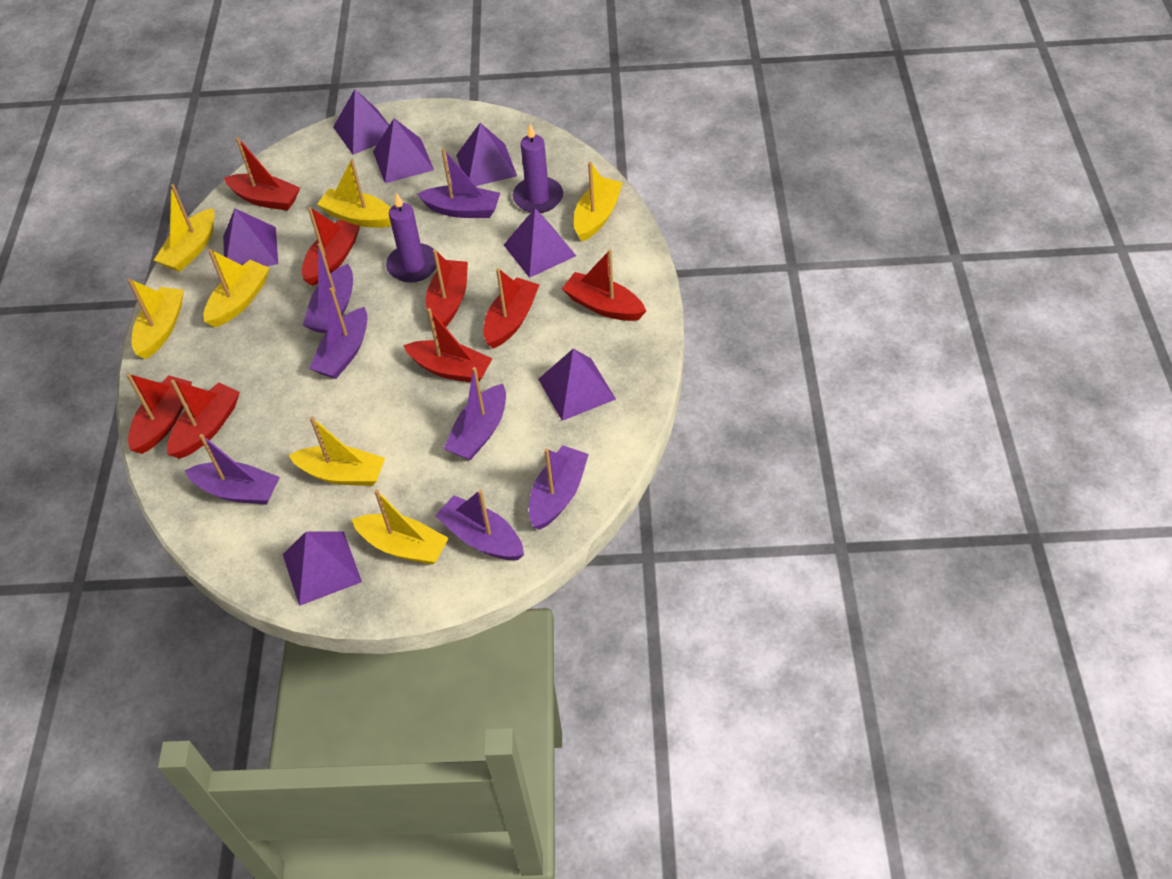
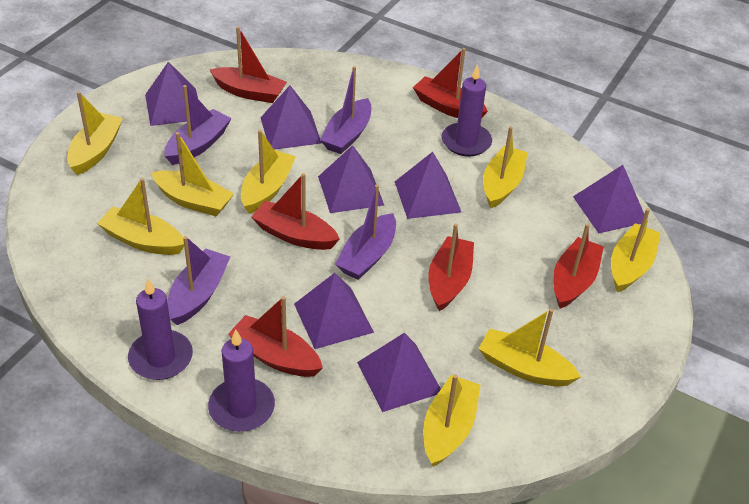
purple boat: 7 -> 4
purple candle: 2 -> 3
red boat: 8 -> 6
yellow boat: 7 -> 8

